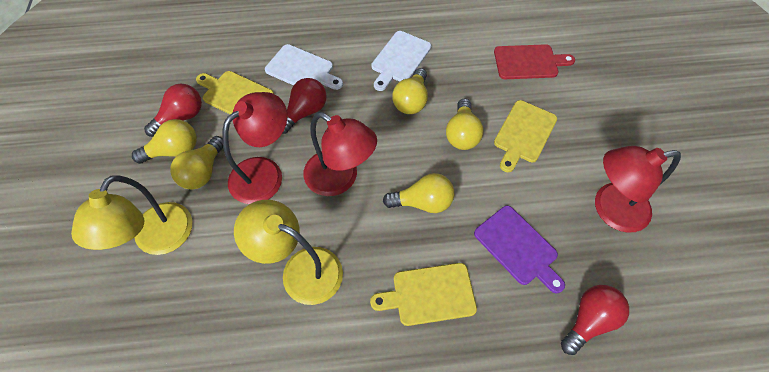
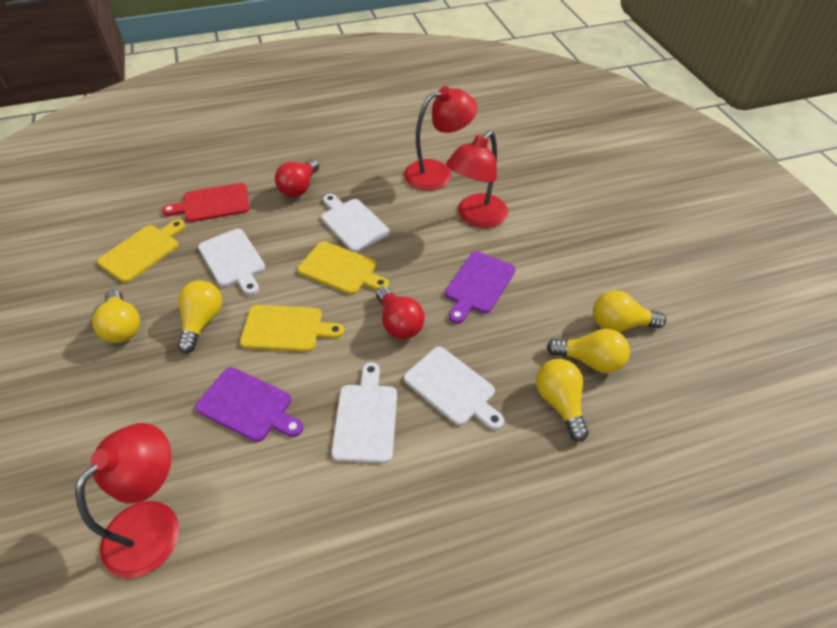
purple cutting board: 1 -> 2
red light bulb: 3 -> 2
white cutting board: 2 -> 4
yellow lamp: 2 -> 0

